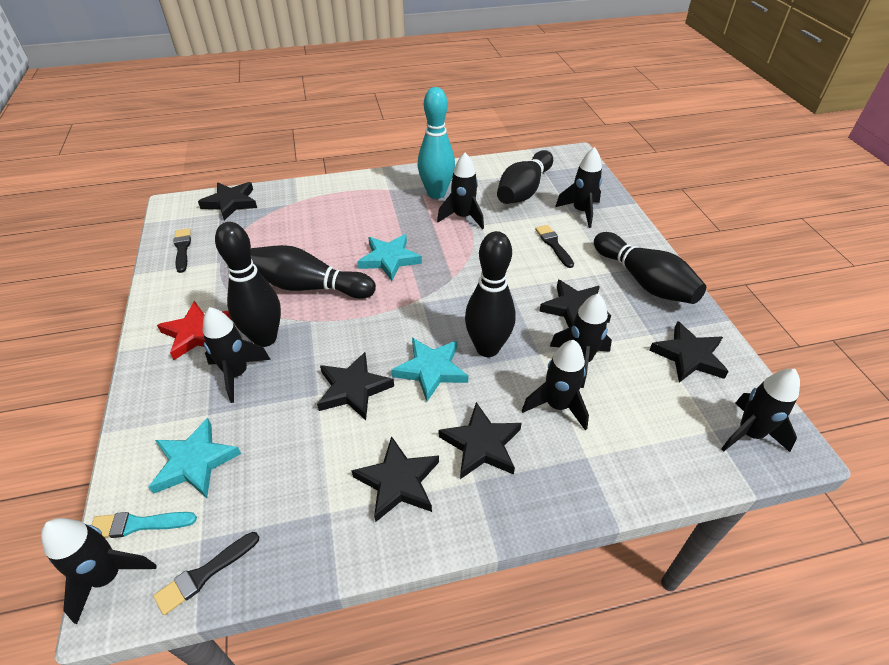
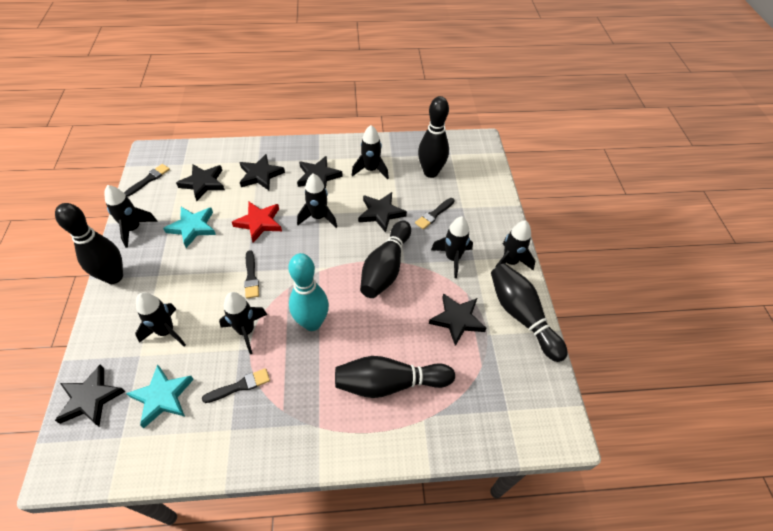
black brush: 3 -> 4
turquoise brush: 1 -> 0
turquoise star: 3 -> 2

